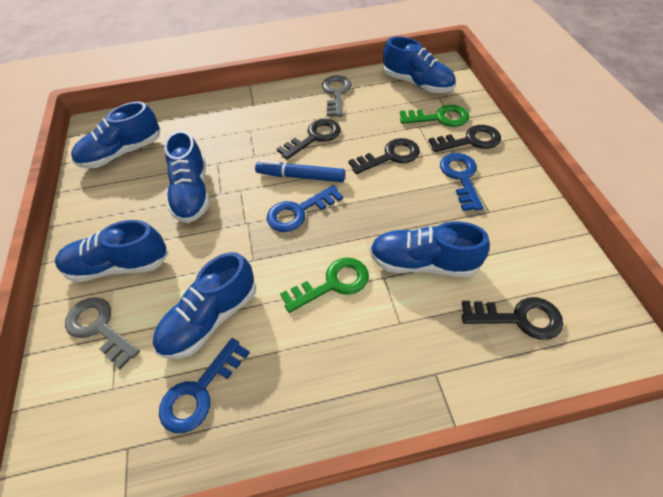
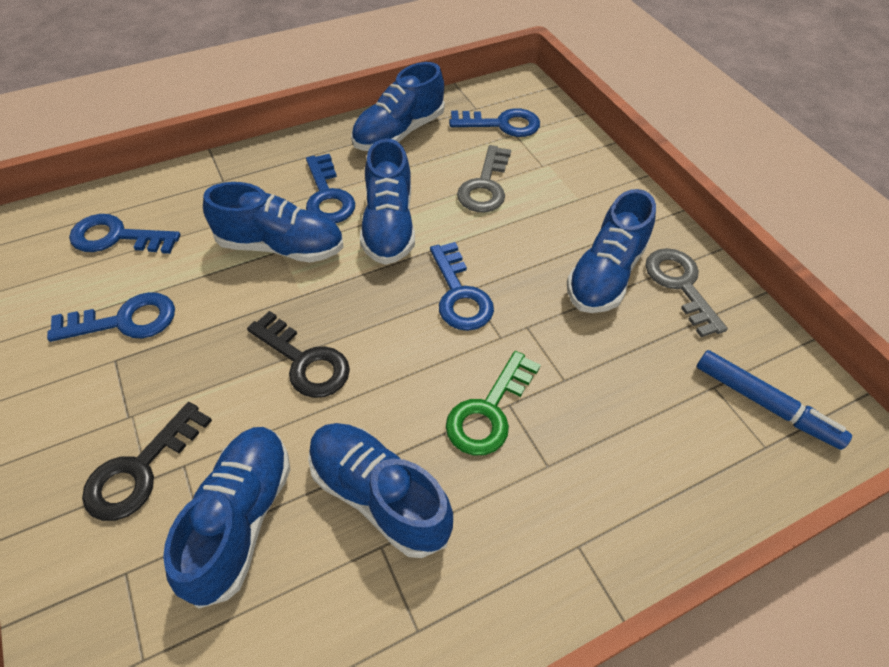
black key: 4 -> 2
blue key: 3 -> 5
green key: 2 -> 1

